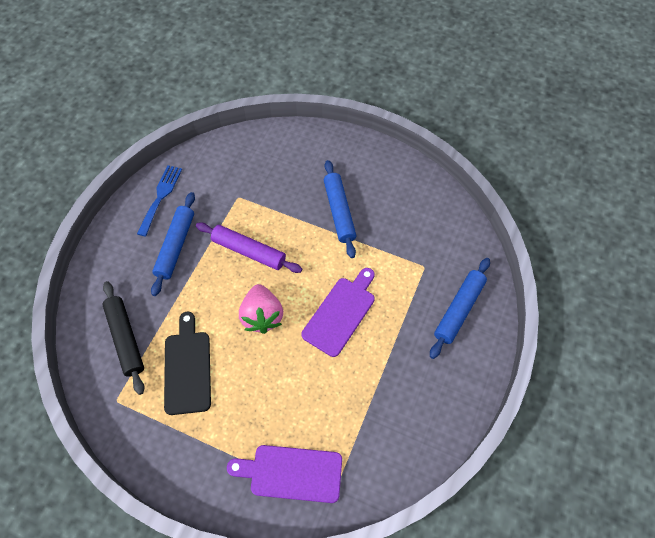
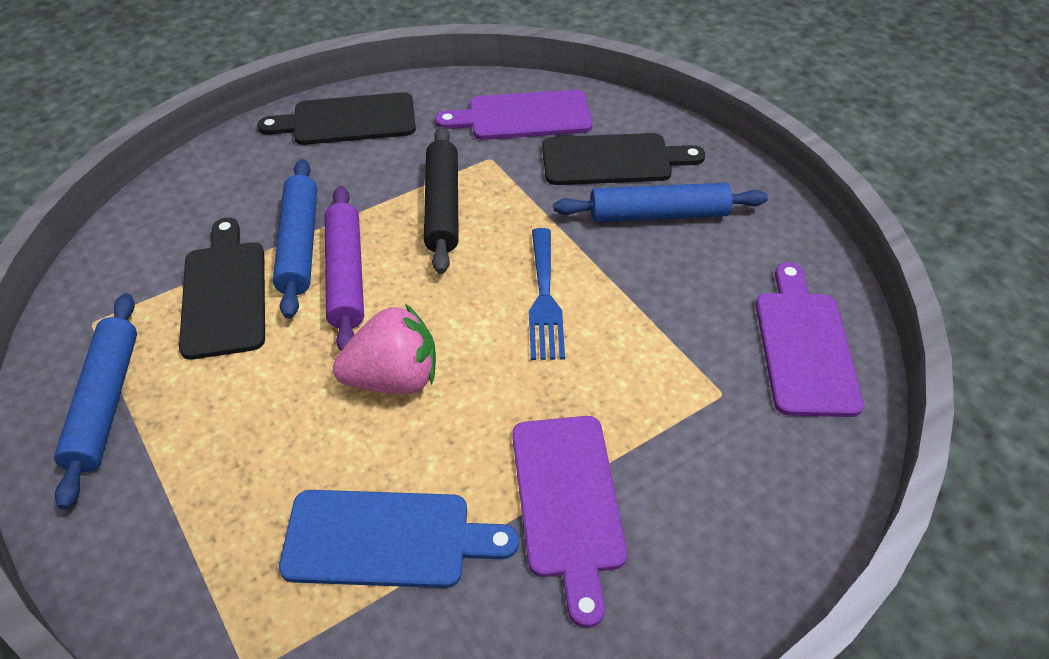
black cutting board: 1 -> 3
blue cutting board: 0 -> 1
purple cutting board: 2 -> 3

